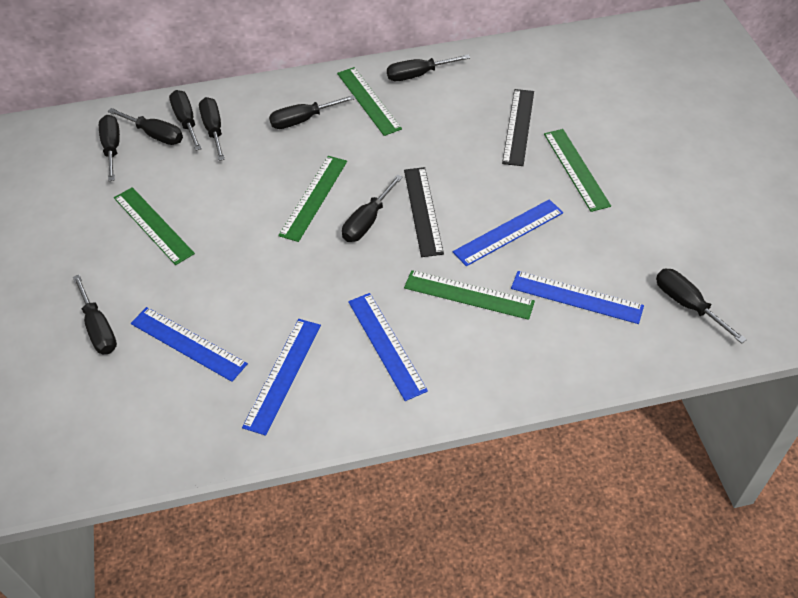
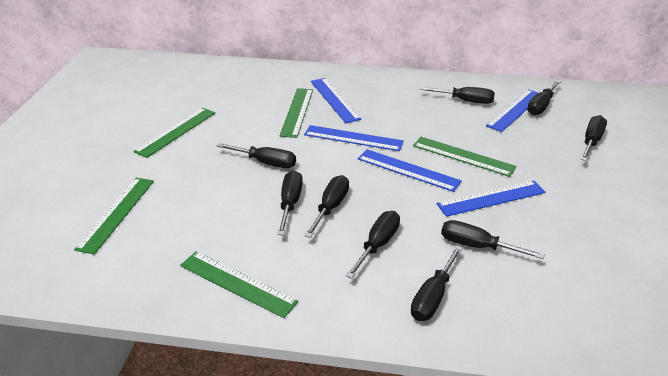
black ruler: 2 -> 0

